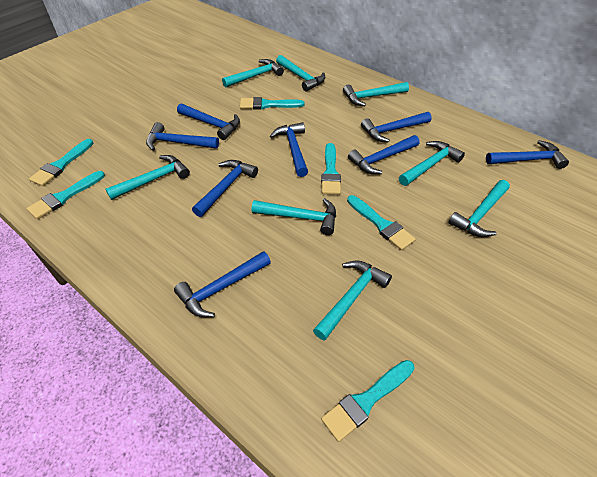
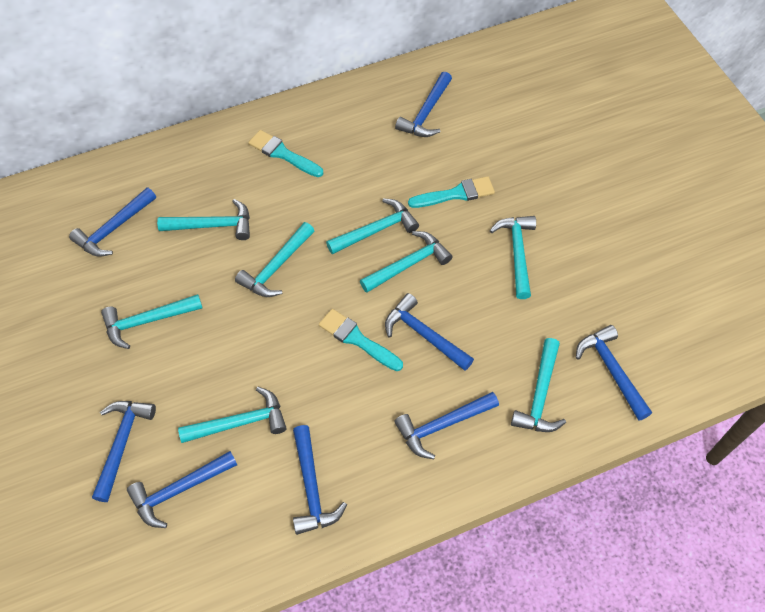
turquoise brush: 6 -> 3

